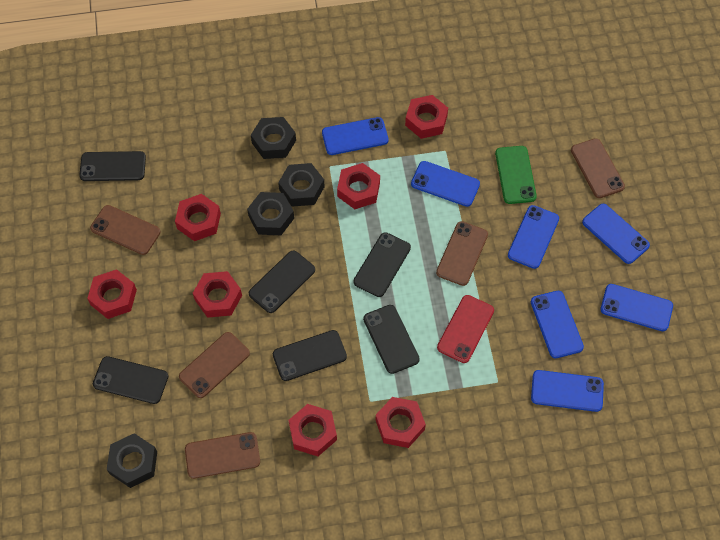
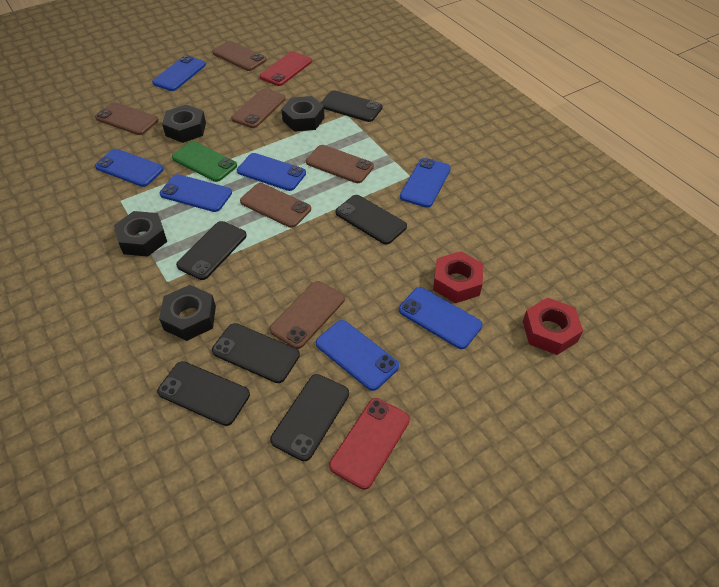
brown phone: 5 -> 6
red nut: 7 -> 2
red phone: 1 -> 2

